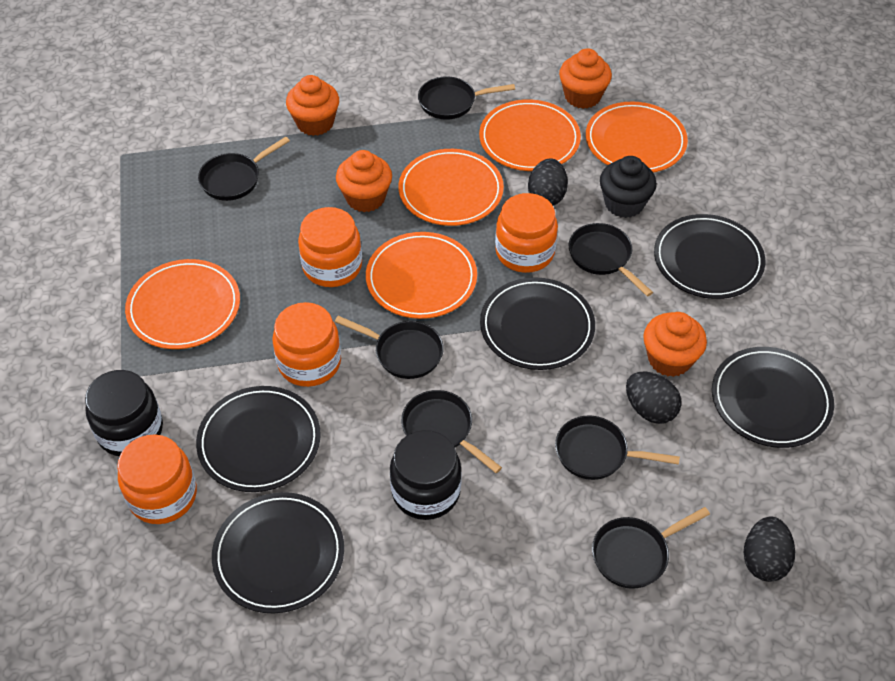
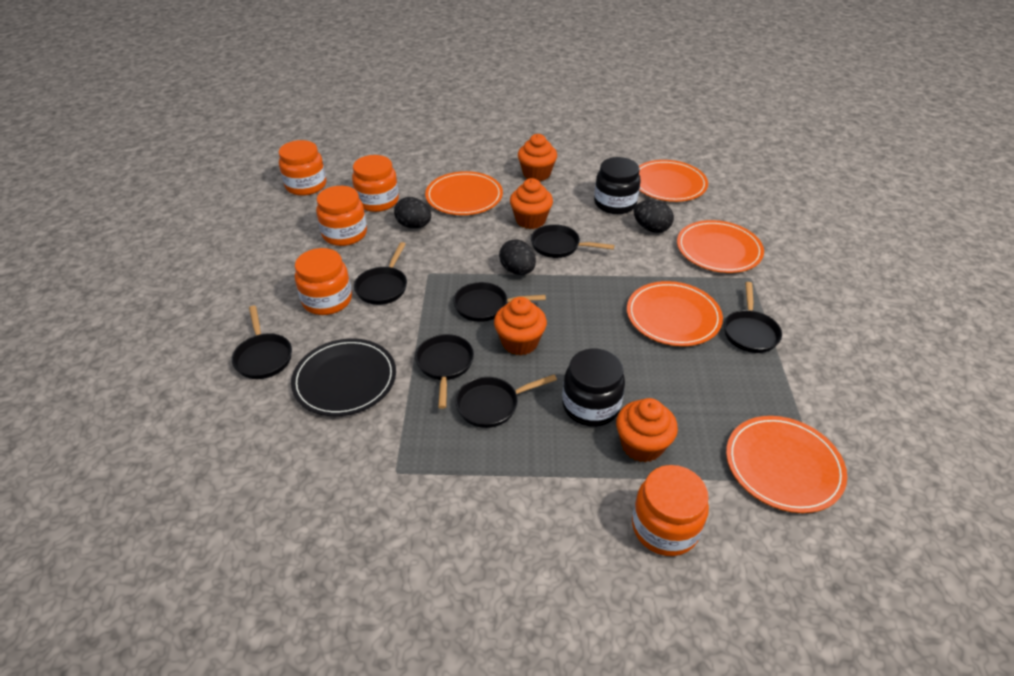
black cupcake: 1 -> 0
black plate: 5 -> 1
orange jar: 4 -> 5

